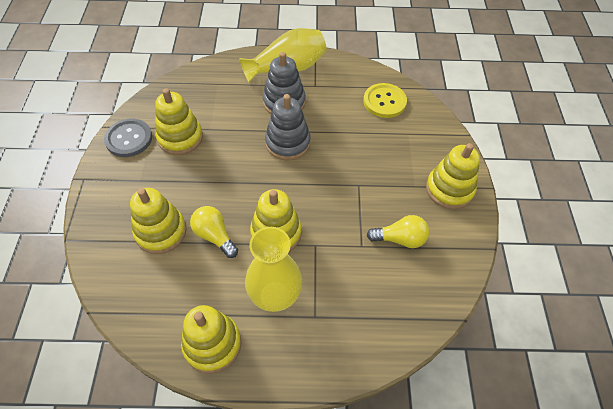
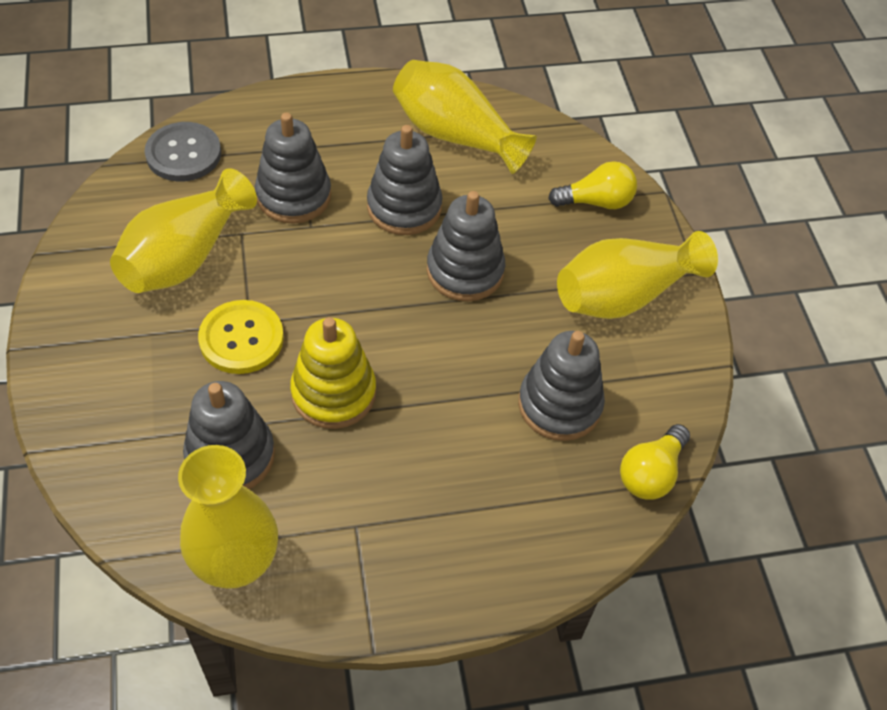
grey stacking toy: 2 -> 5
yellow stacking toy: 5 -> 1
yellow vase: 2 -> 4

